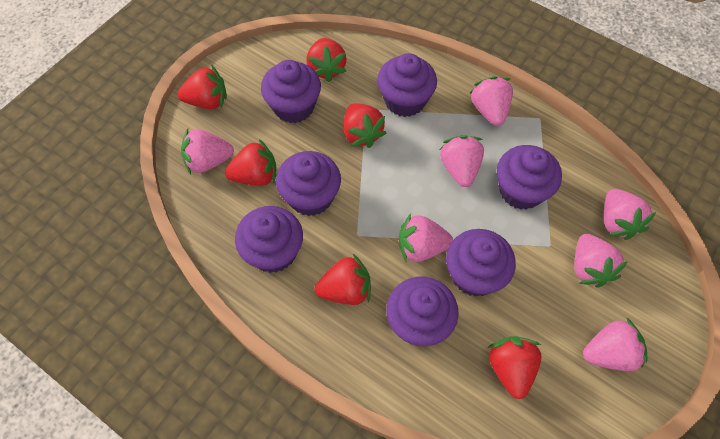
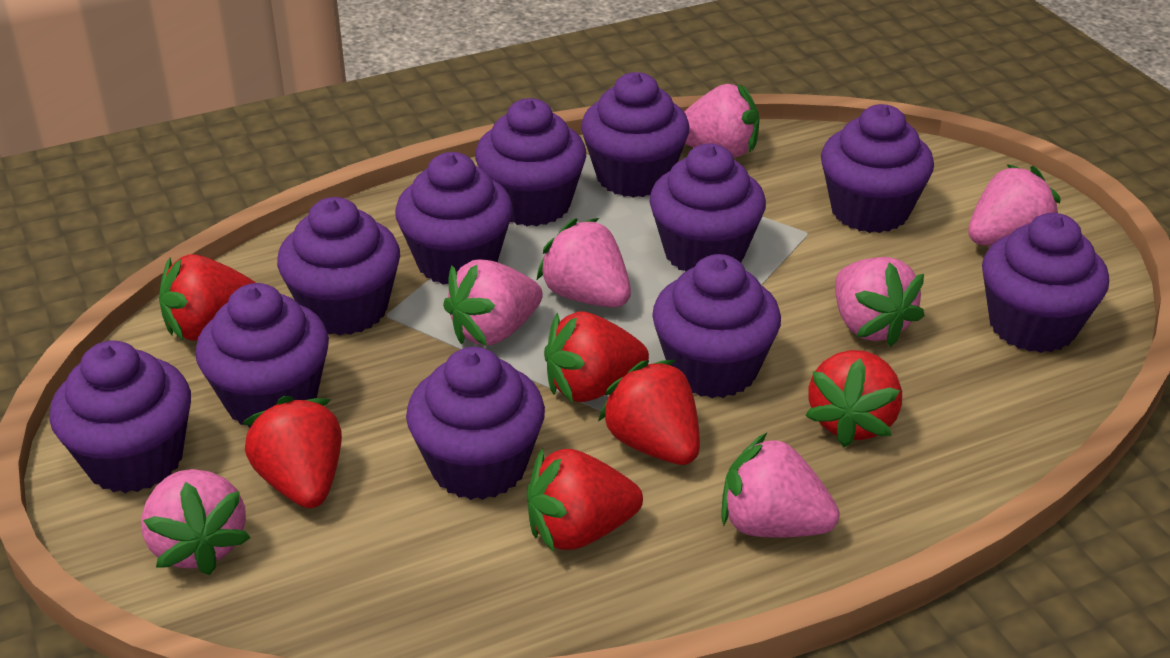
purple cupcake: 7 -> 11

